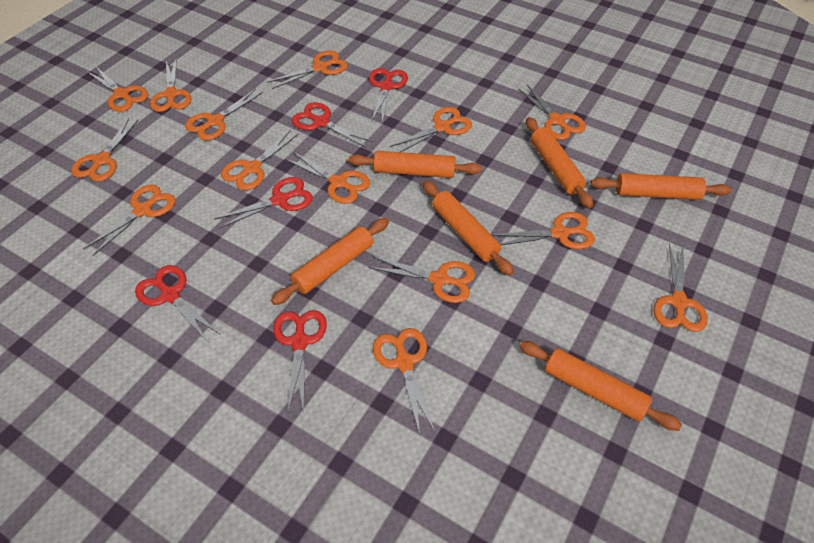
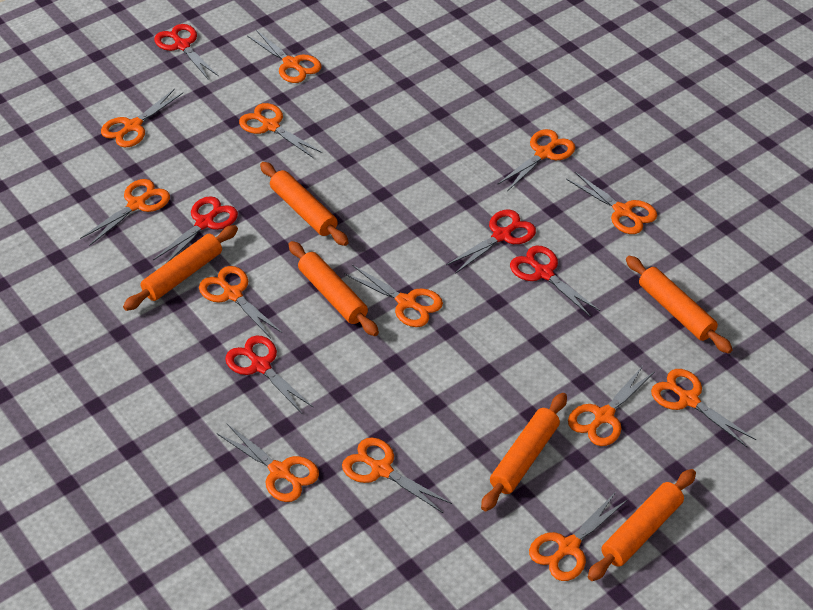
orange scissors: 14 -> 13

